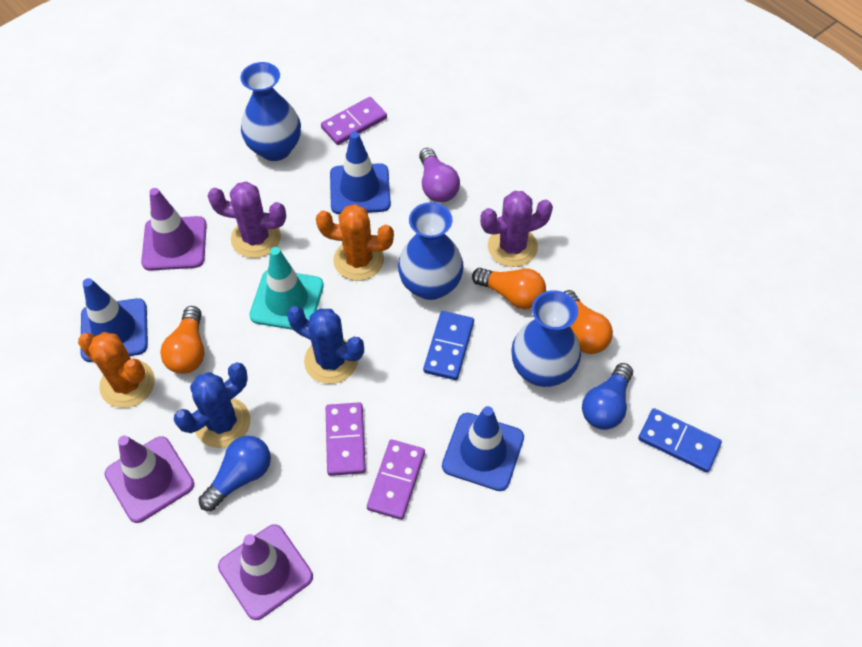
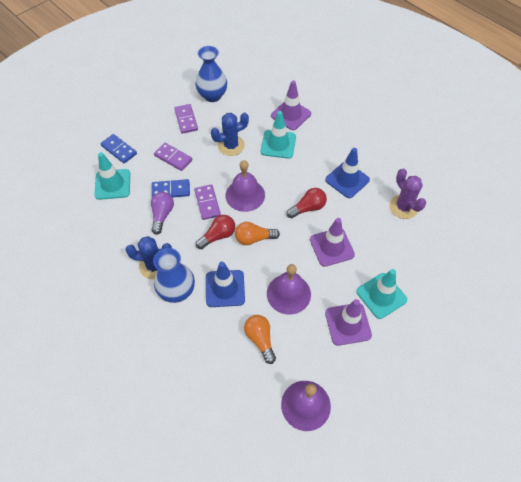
blue light bulb: 2 -> 0
blue traffic cone: 3 -> 2
blue vase: 3 -> 2
orange cactus: 2 -> 0
orange light bulb: 3 -> 2
purple bell: 0 -> 3
purple cactus: 2 -> 1
red light bulb: 0 -> 2
turquoise traffic cone: 1 -> 3

